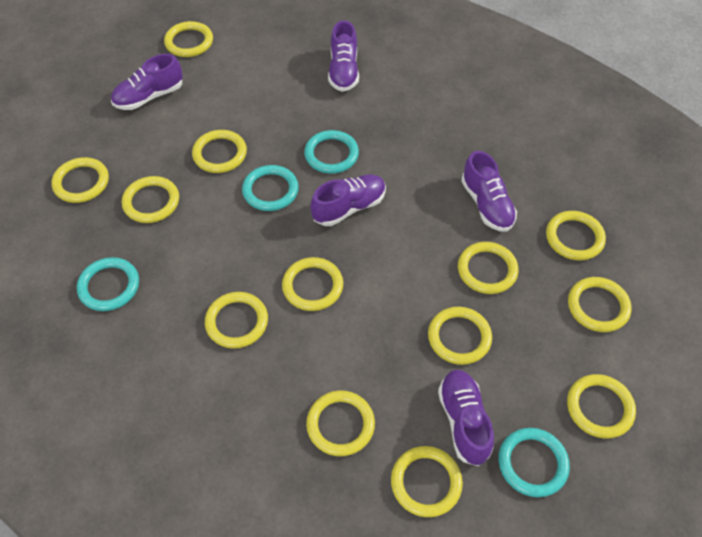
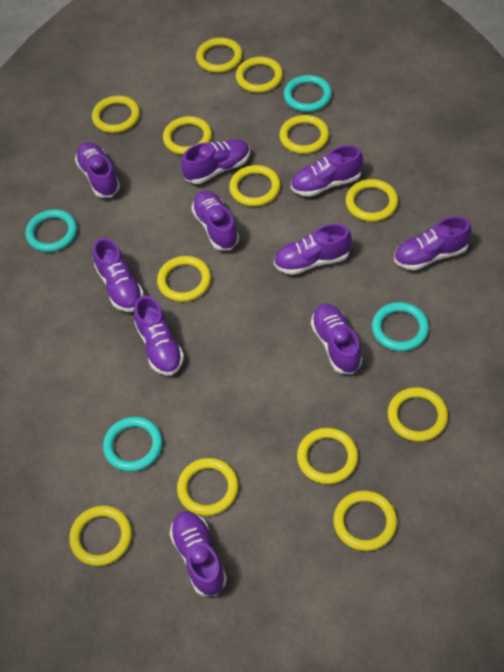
purple shoe: 5 -> 10

